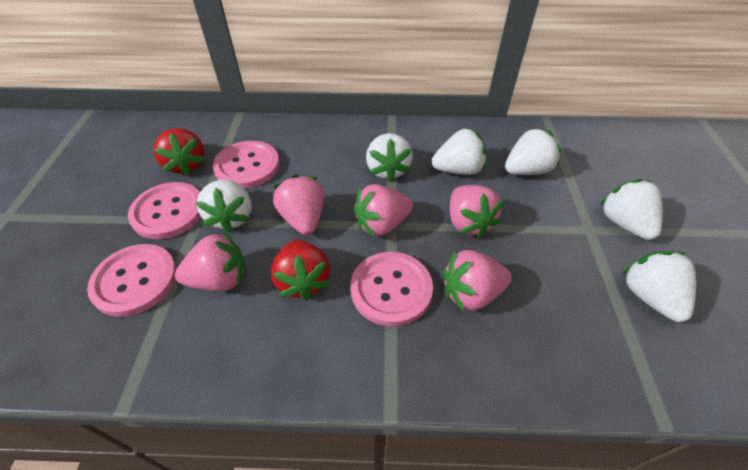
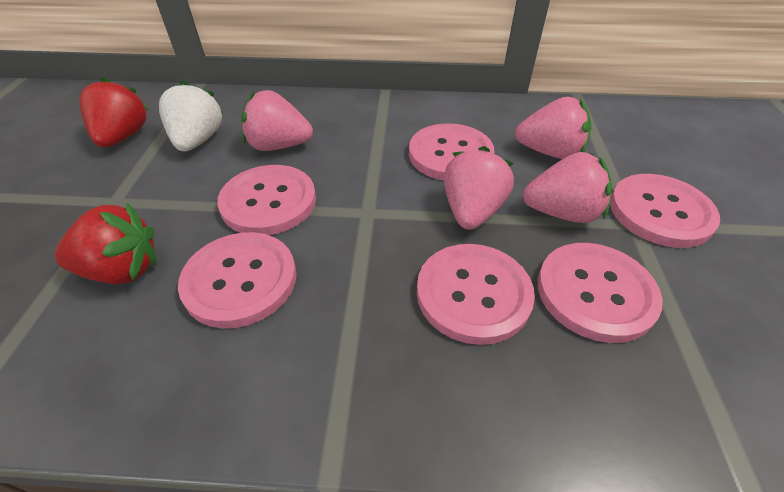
pink button: 4 -> 6
pink strawberry: 5 -> 4
white strawberry: 6 -> 1

